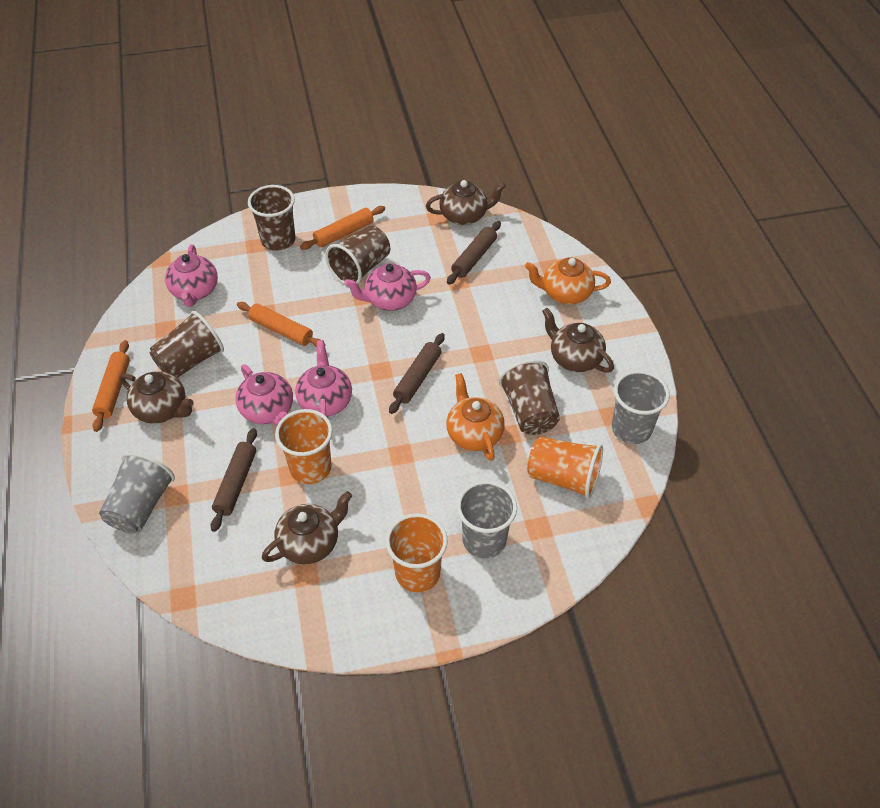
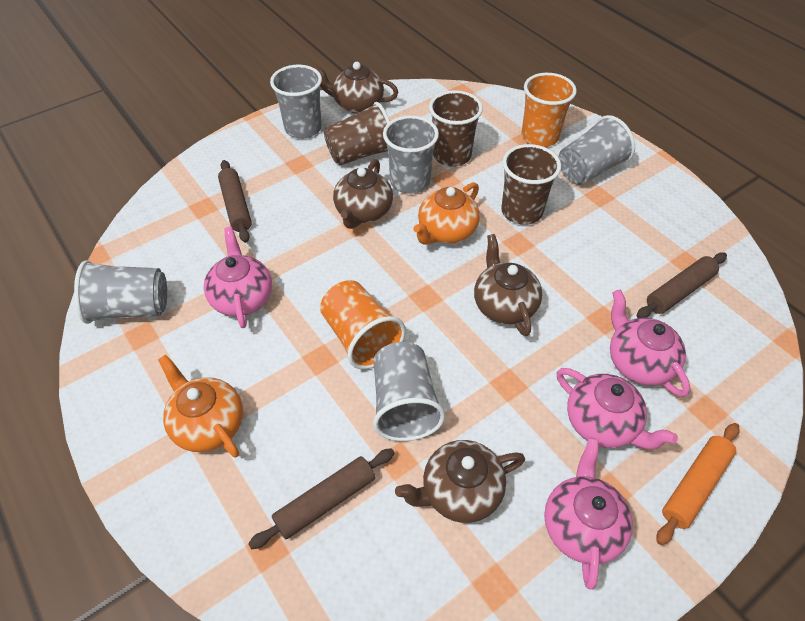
brown cup: 4 -> 3
grey cup: 3 -> 5
orange cup: 3 -> 2
orange rolling pin: 3 -> 1

